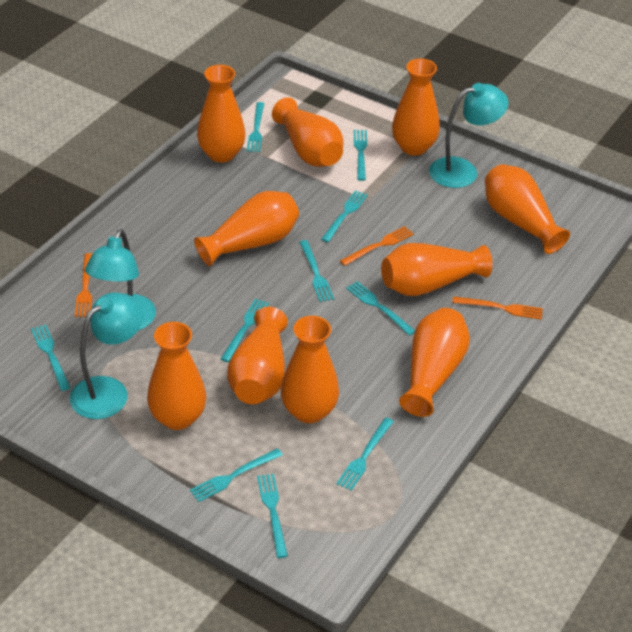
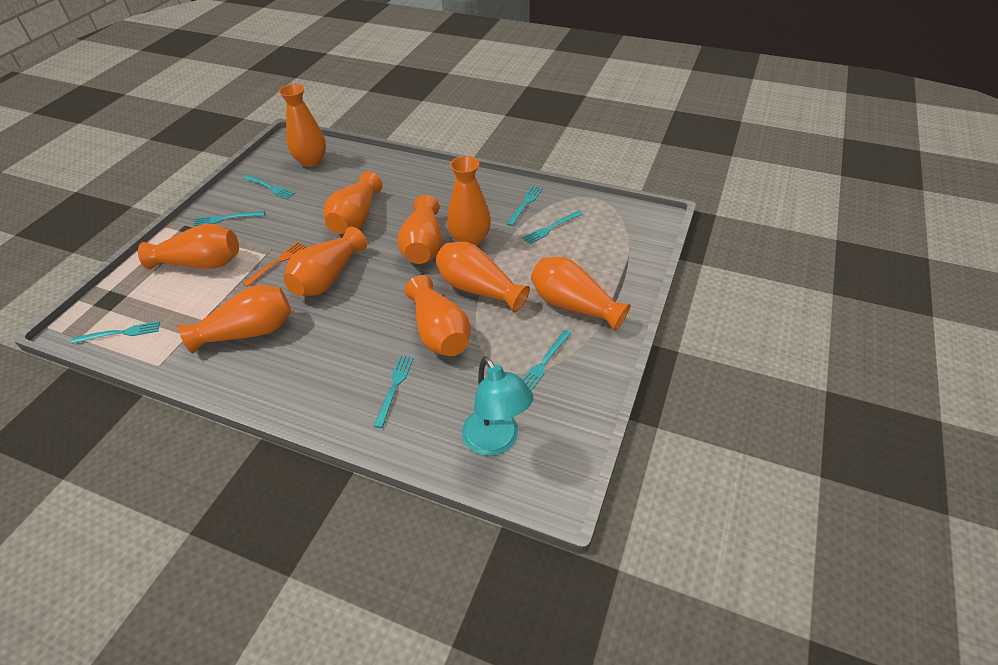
orange fork: 3 -> 1
turquoise fork: 10 -> 7
turquoise lamp: 3 -> 1

